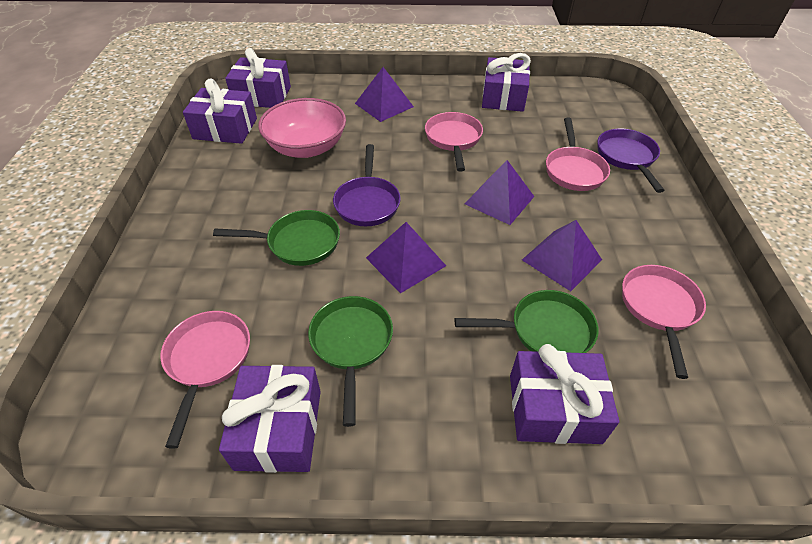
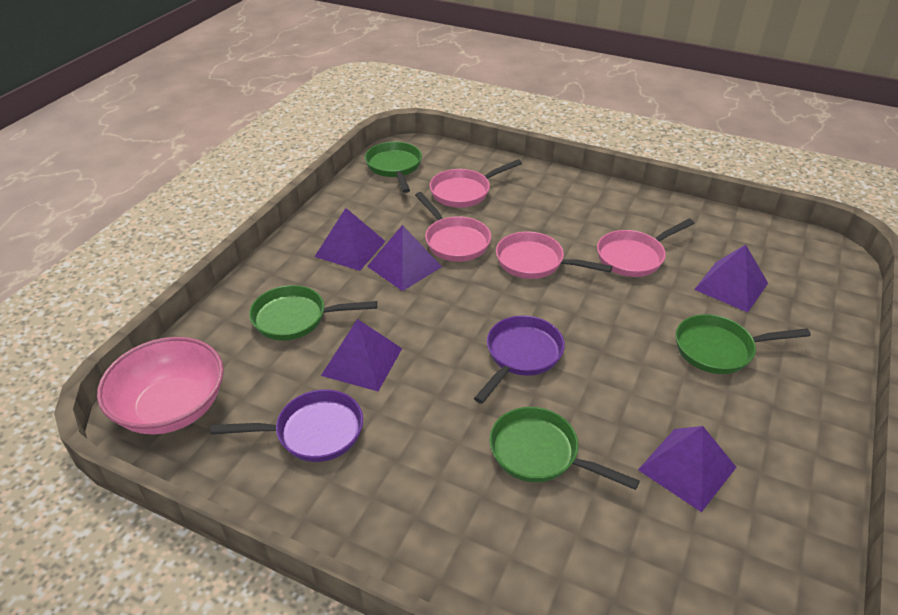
green pan: 3 -> 4
purple gift: 5 -> 0
purple pyramid: 4 -> 5

